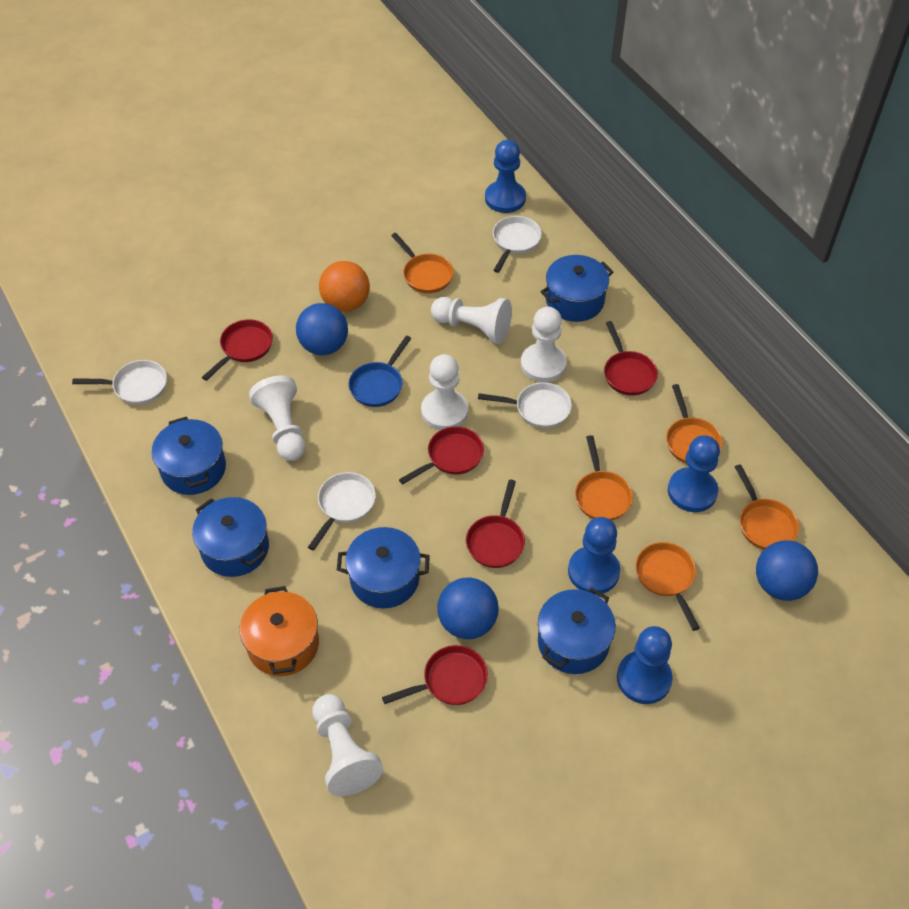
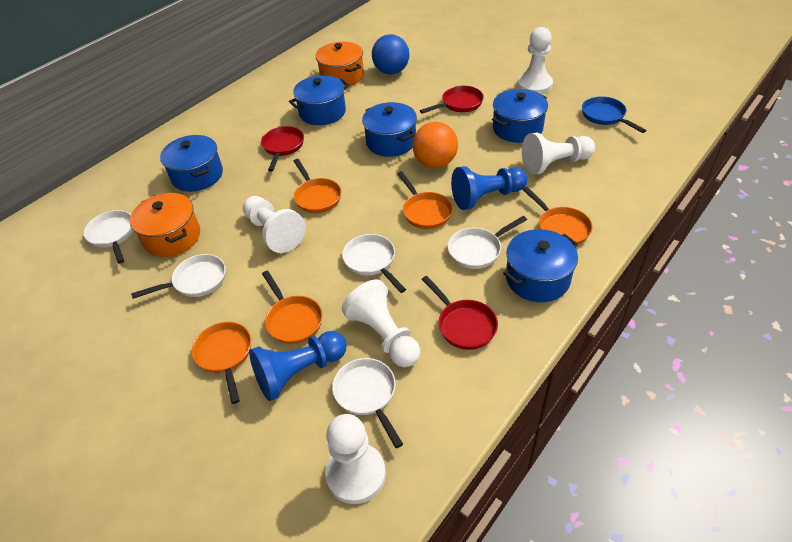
blue ball: 3 -> 1
blue pawn: 4 -> 2
orange pot: 1 -> 2
red pan: 5 -> 3
white pan: 4 -> 5

